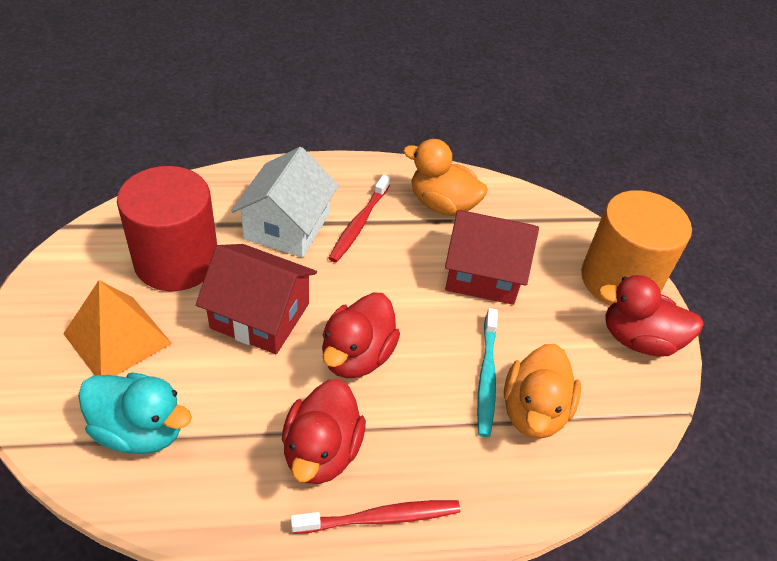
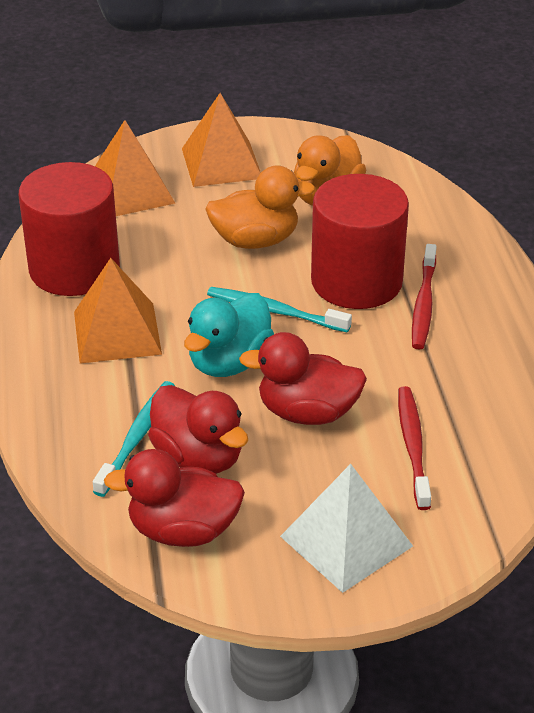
orange cylinder: 1 -> 0
orange pyramid: 1 -> 3
red cylinder: 1 -> 2
red house: 2 -> 0
turquoise toothbrush: 1 -> 2
white house: 1 -> 0
white pyramid: 0 -> 1

